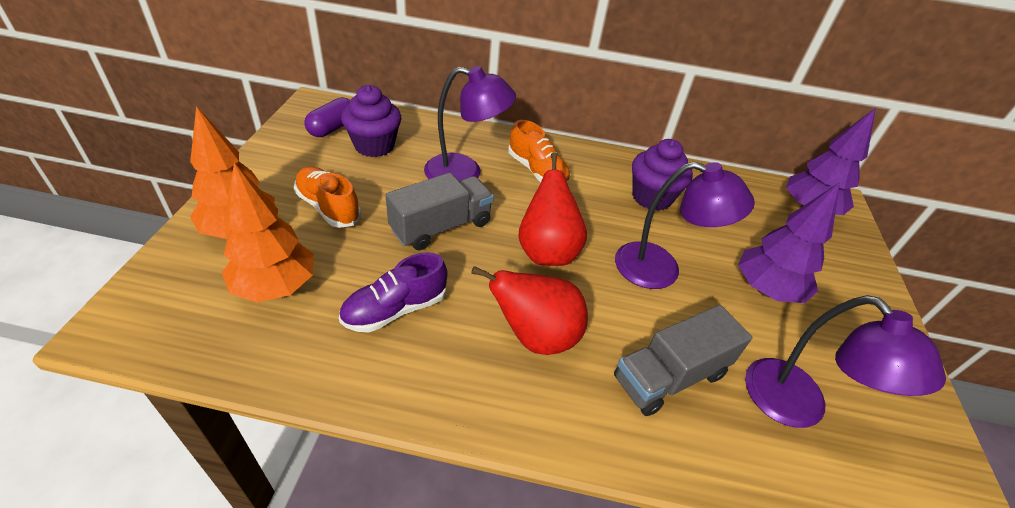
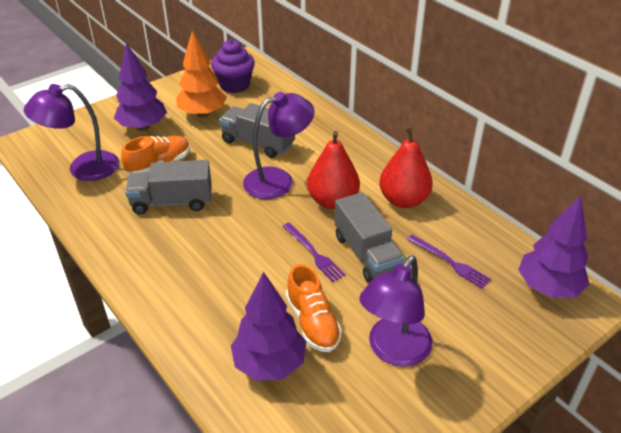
grey truck: 2 -> 3
orange tree: 2 -> 1
purple capsule: 1 -> 0
purple cupcake: 2 -> 1
purple fork: 0 -> 2
purple shoe: 1 -> 0
purple tree: 2 -> 3

